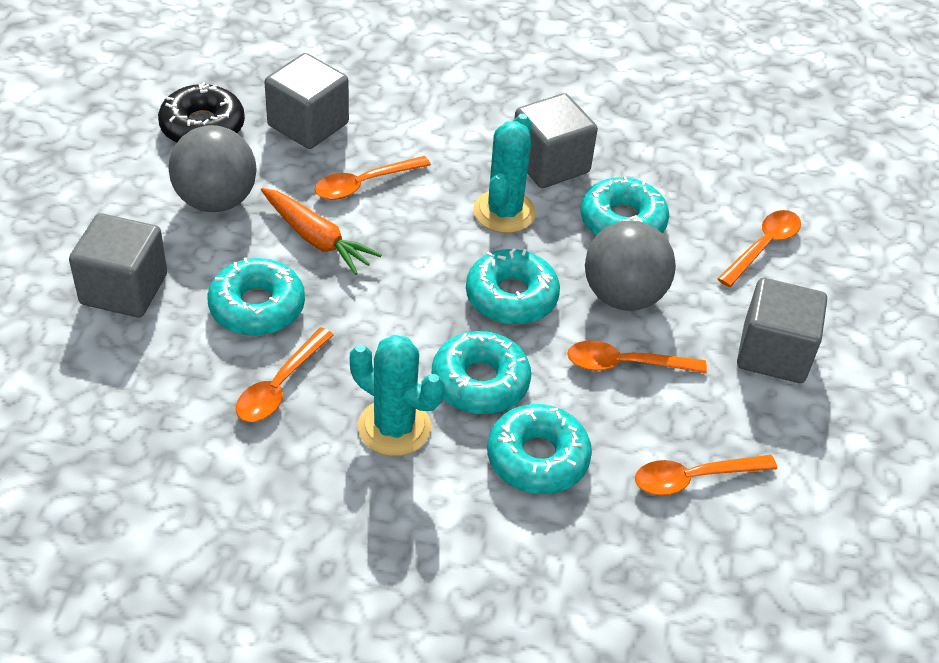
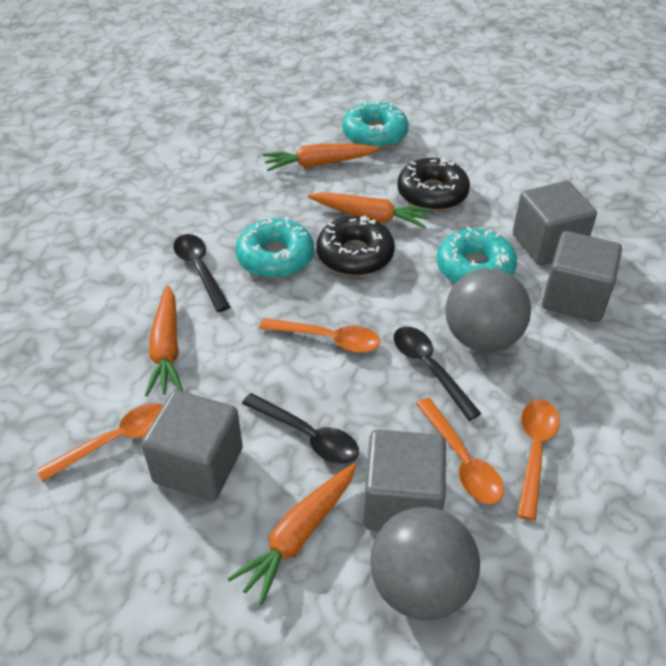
black donut: 1 -> 2
black spoon: 0 -> 3
orange carrot: 1 -> 4
orange spoon: 5 -> 4
turquoise cactus: 2 -> 0
turquoise donut: 5 -> 3

